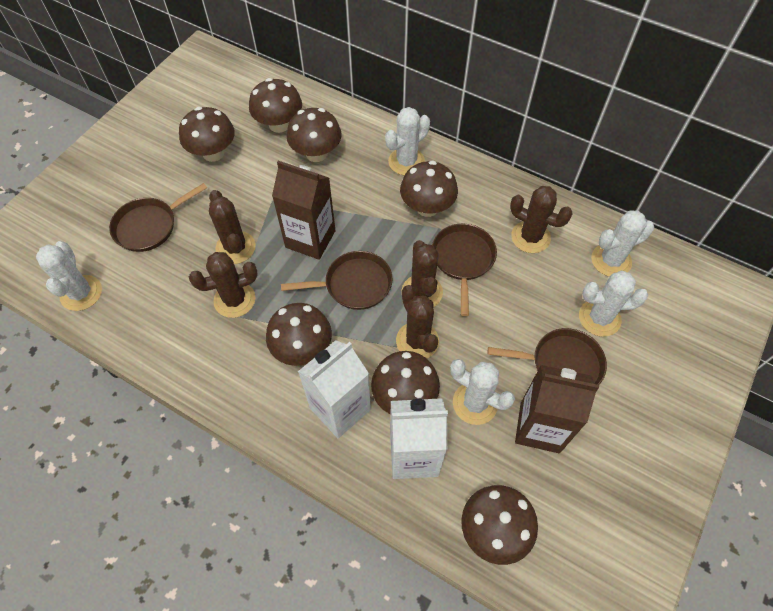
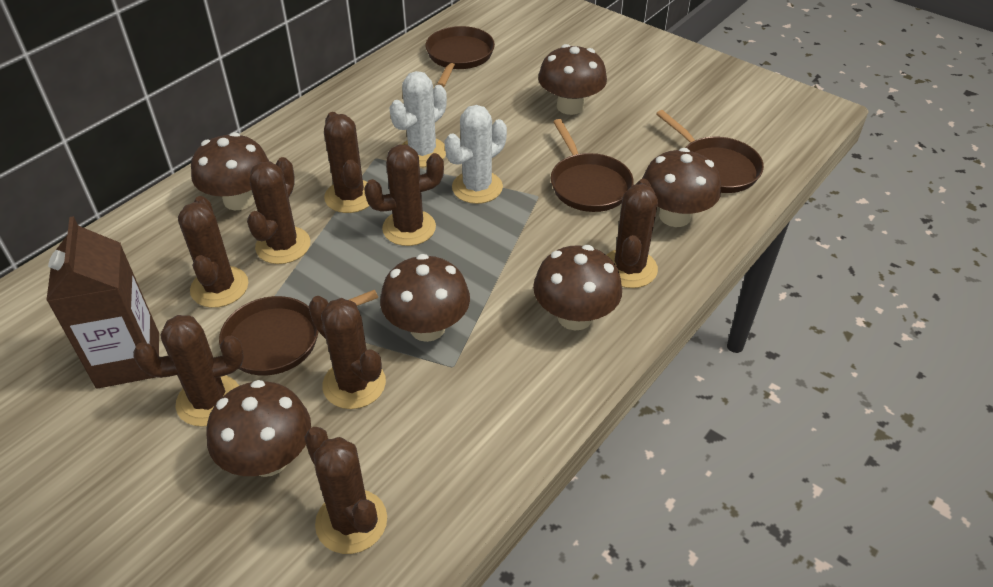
brown cactus: 5 -> 8
brown carton: 2 -> 1
brown mushroom: 7 -> 6
white cactus: 5 -> 2
white carton: 2 -> 0

